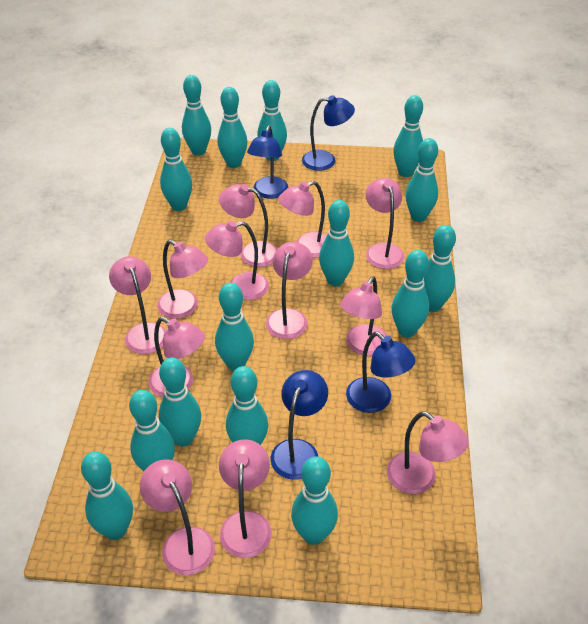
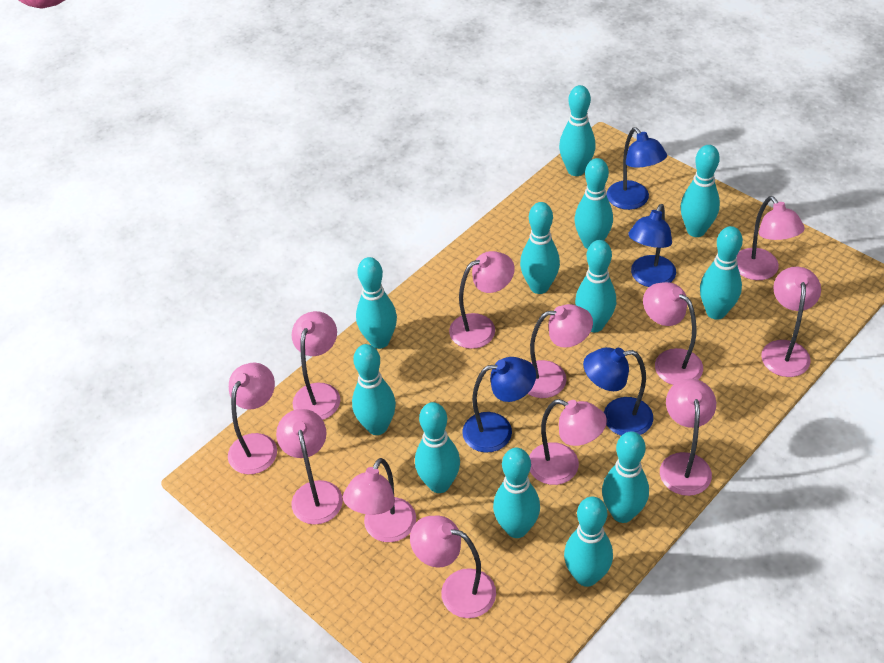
turquoise bowling pin: 15 -> 12

